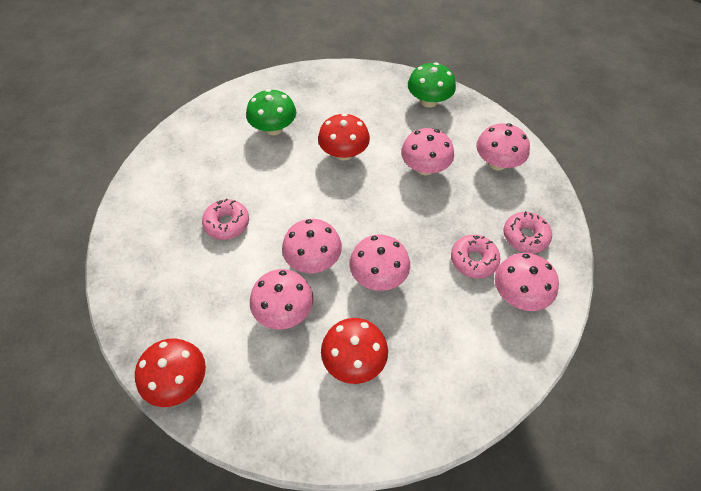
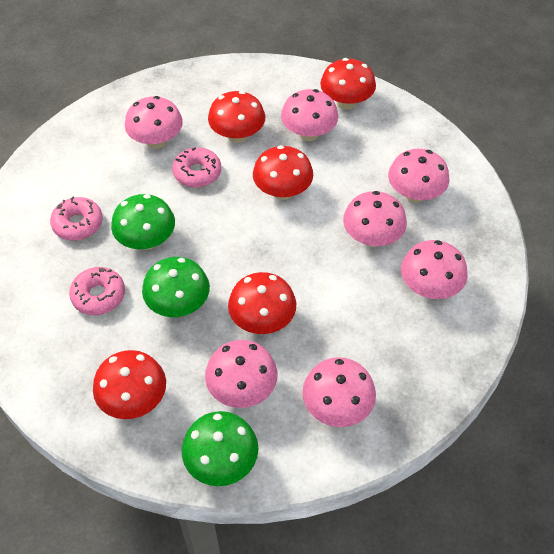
green mushroom: 2 -> 3
pink mushroom: 6 -> 7
red mushroom: 3 -> 5

